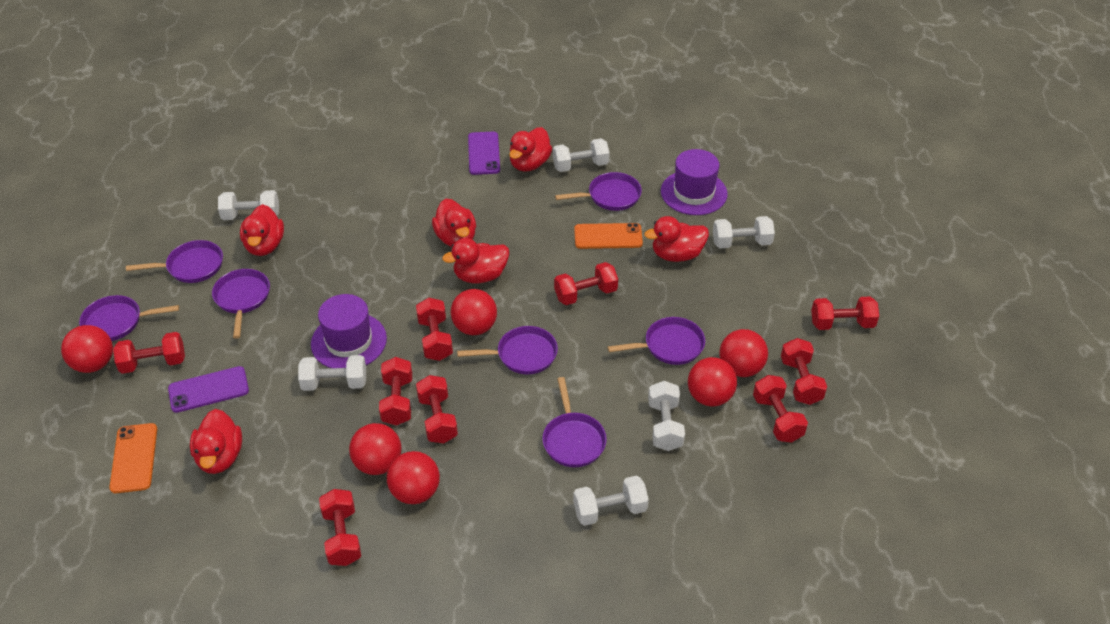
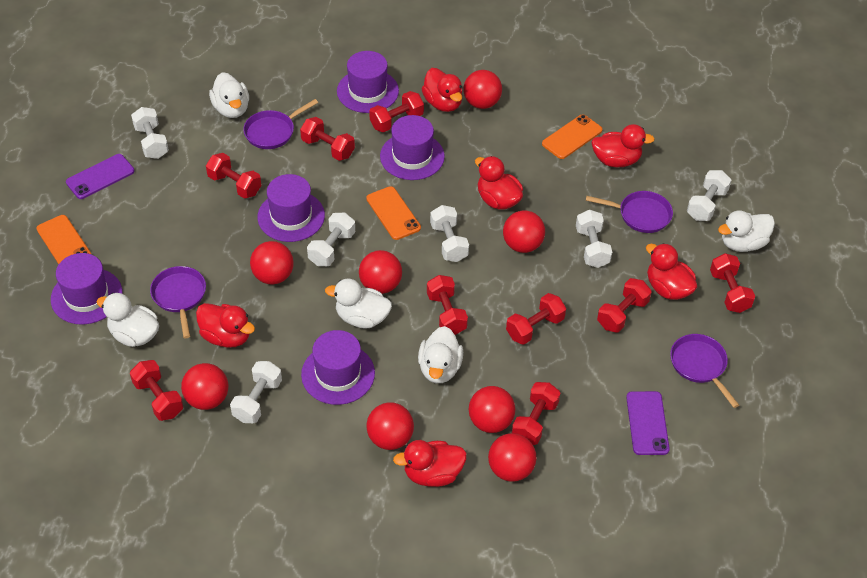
orange phone: 2 -> 3
purple hat: 2 -> 5
purple pan: 7 -> 4
red ball: 6 -> 8
white duck: 0 -> 5

